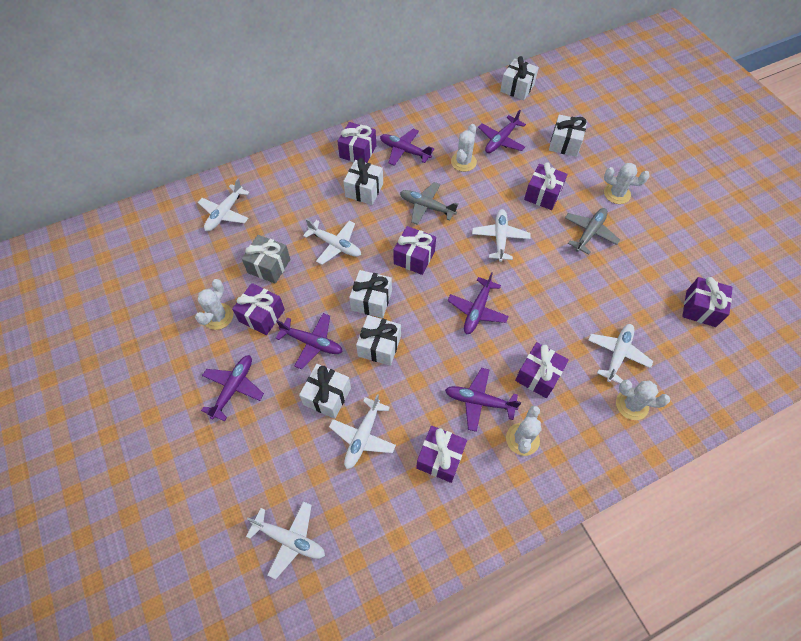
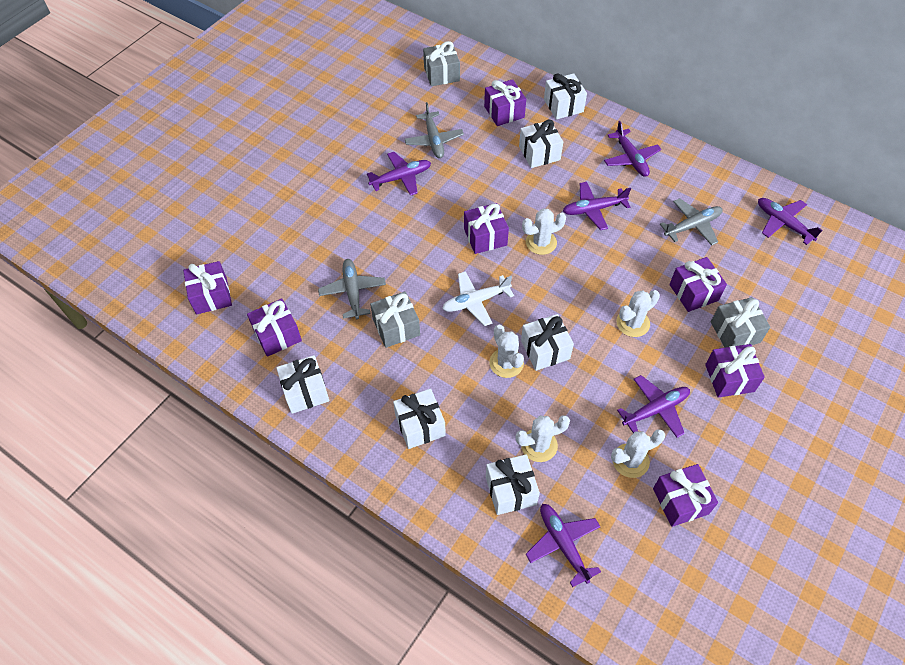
grey gift: 1 -> 3
grey plane: 2 -> 3
white plane: 6 -> 1

